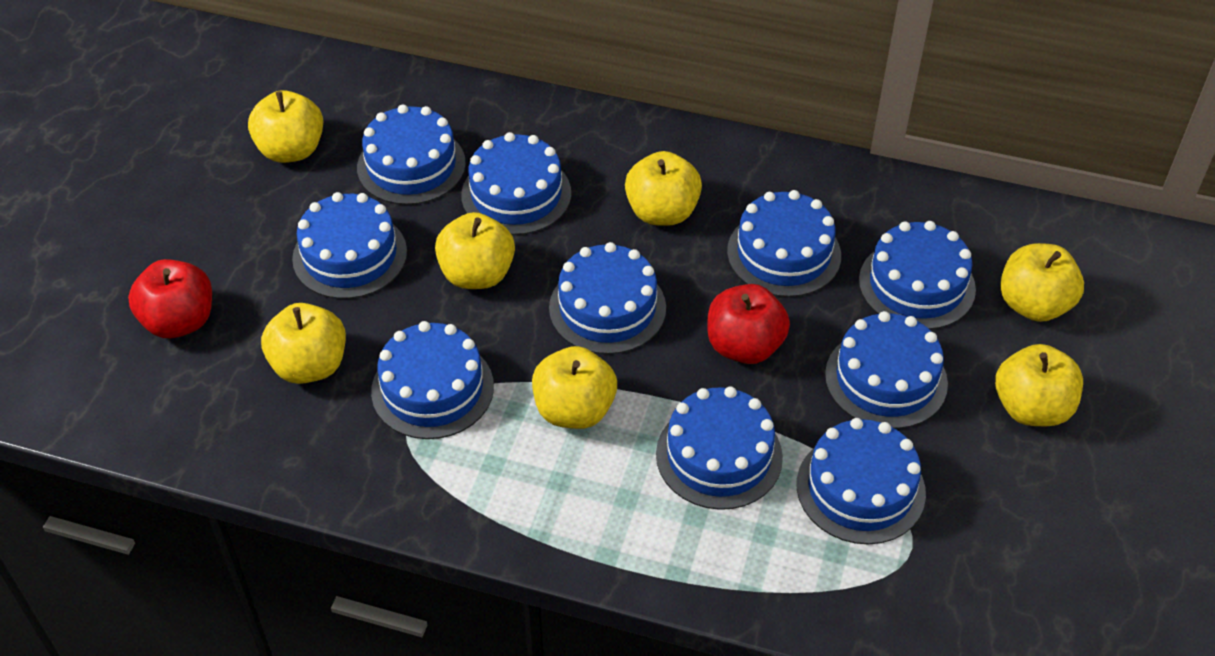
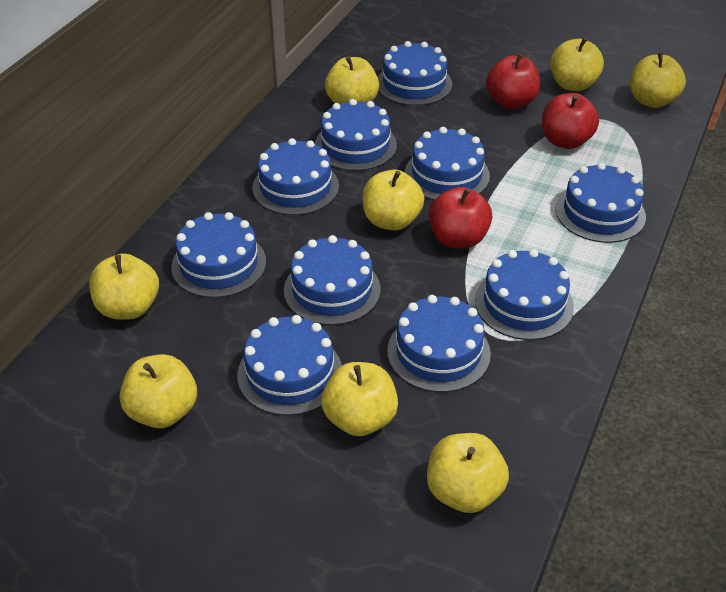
red apple: 2 -> 3
yellow apple: 7 -> 8

